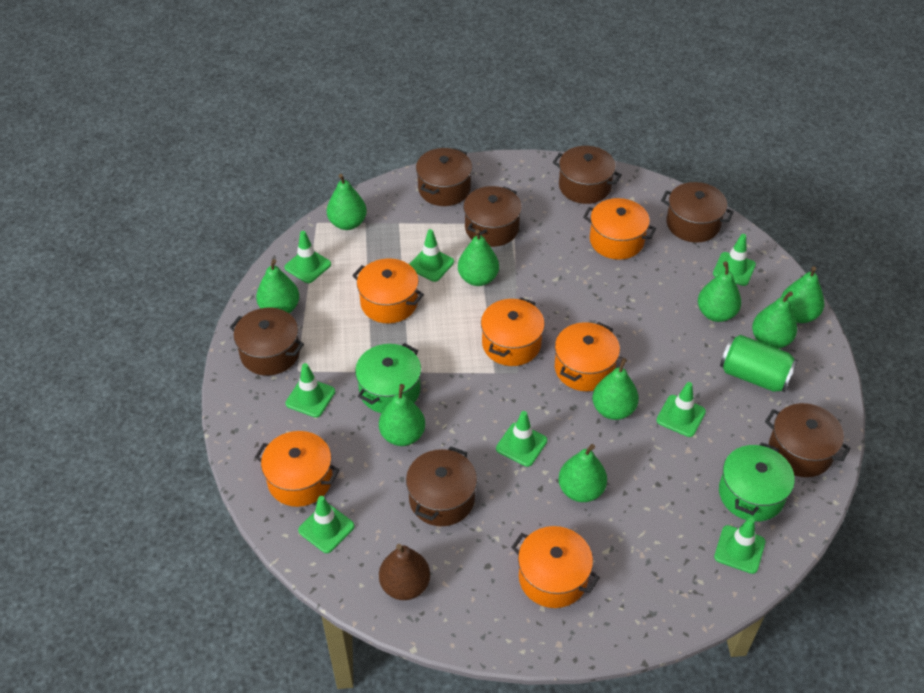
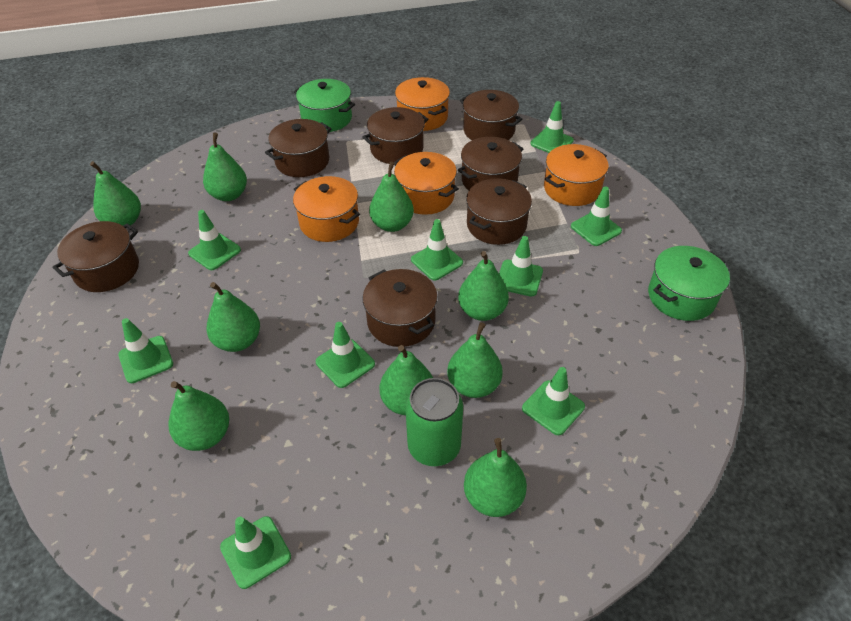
brown pear: 1 -> 0
green traffic cone: 8 -> 9
orange pot: 6 -> 4

